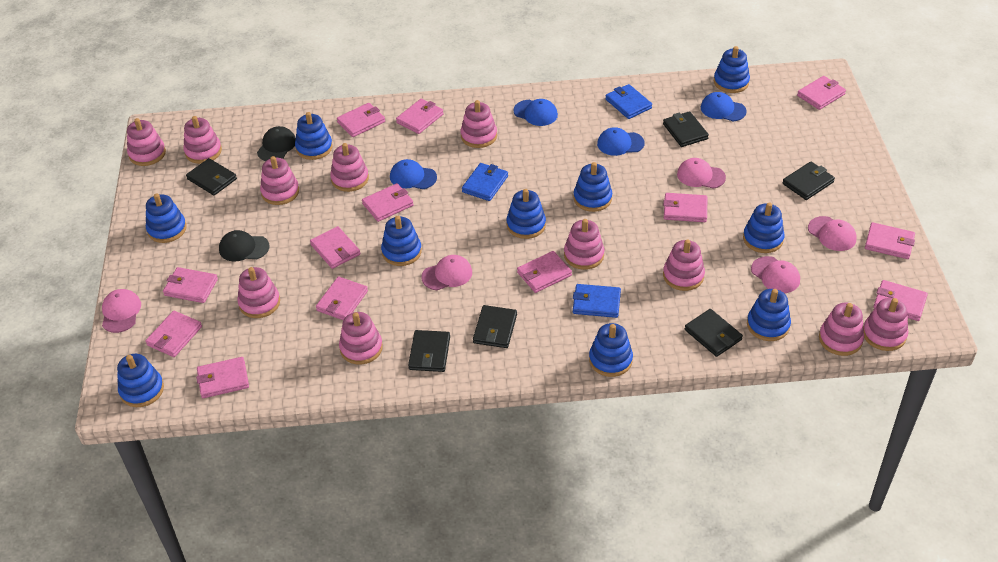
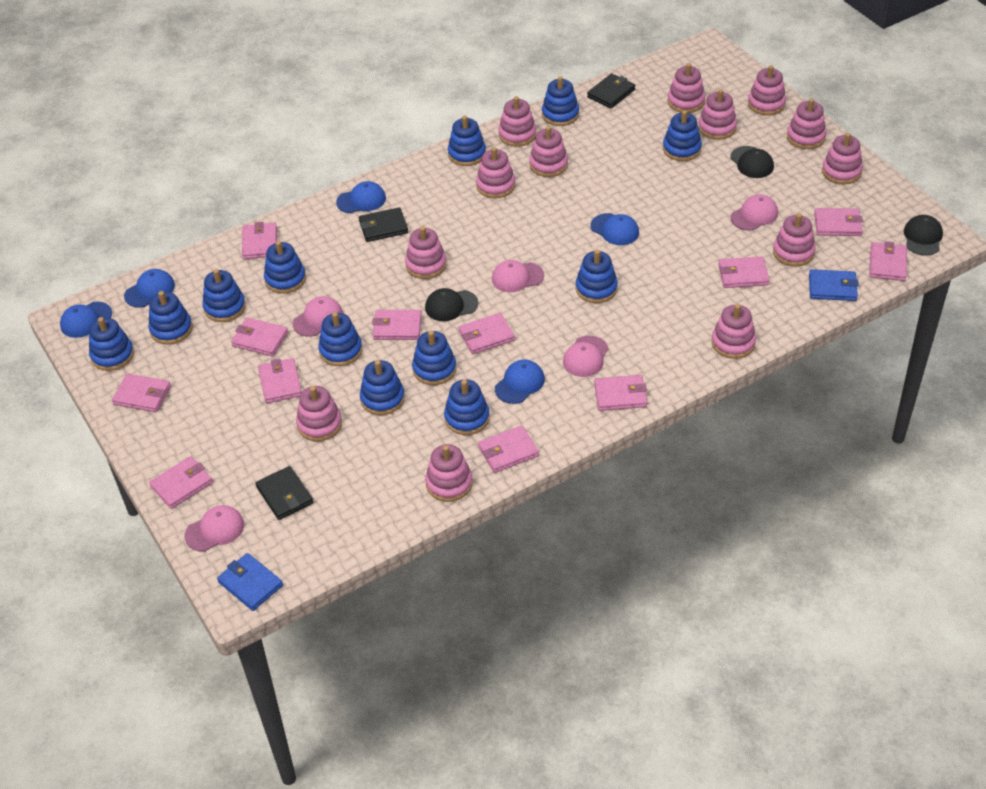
black cap: 2 -> 3
black wallet: 6 -> 3
blue cap: 4 -> 5
blue stacking toy: 10 -> 12
blue wallet: 3 -> 2
pink stacking toy: 11 -> 13
pink wallet: 13 -> 12

